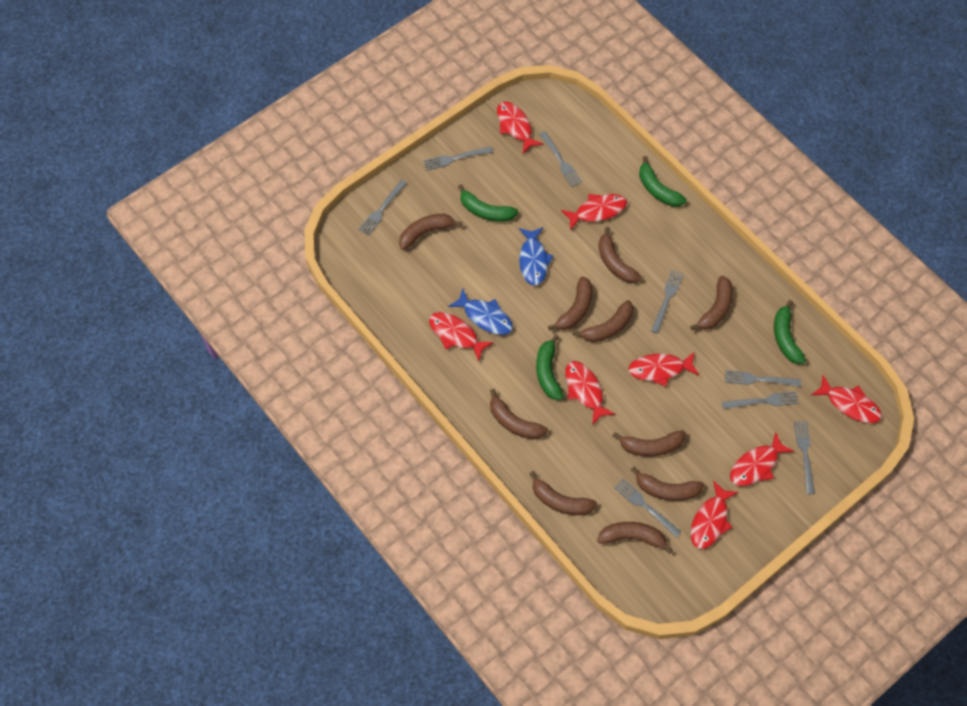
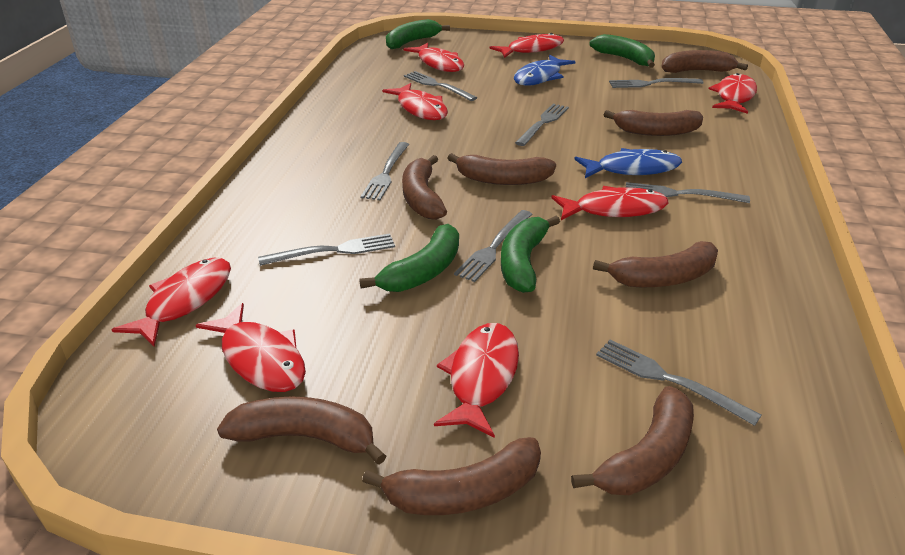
brown banana: 10 -> 8

